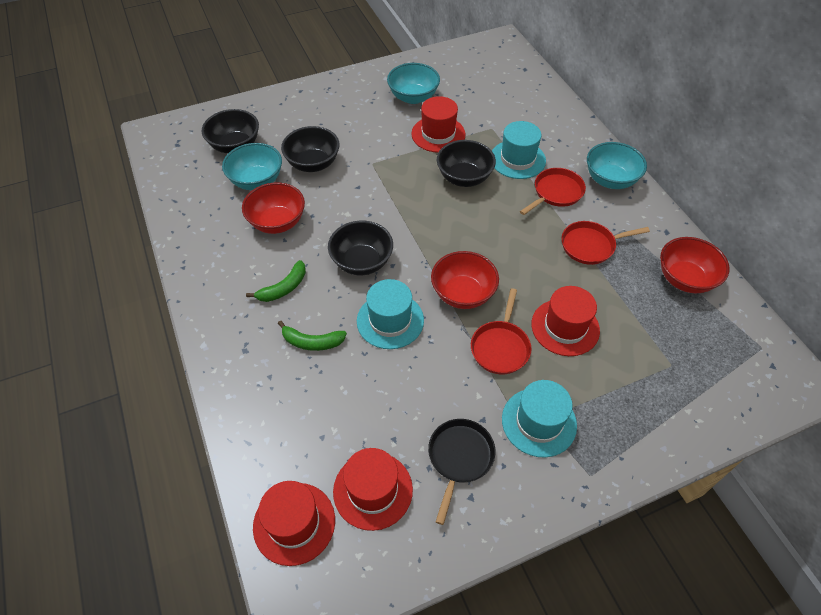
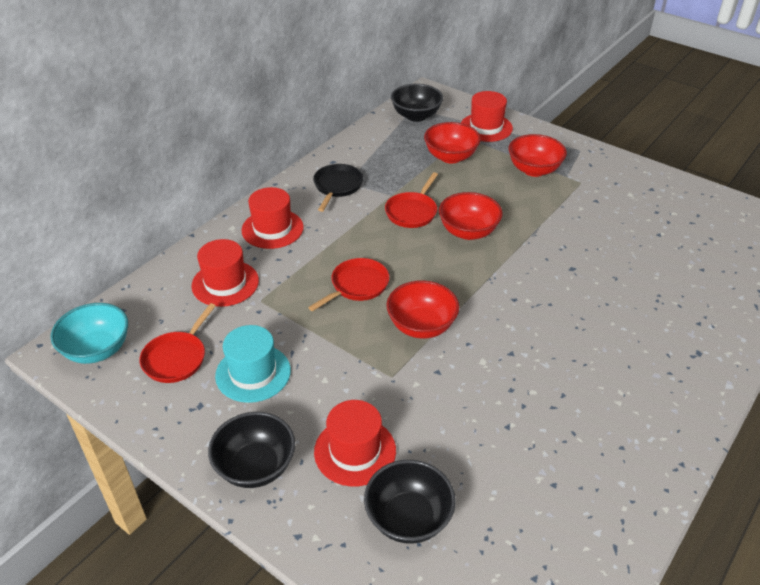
black bowl: 4 -> 3
green banana: 2 -> 0
red bowl: 3 -> 4
turquoise bowl: 3 -> 1
turquoise hat: 3 -> 1

